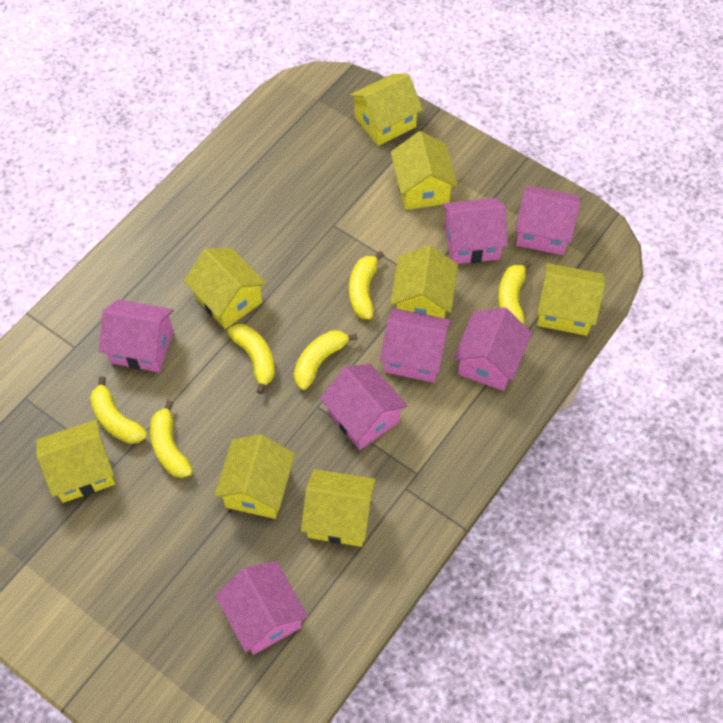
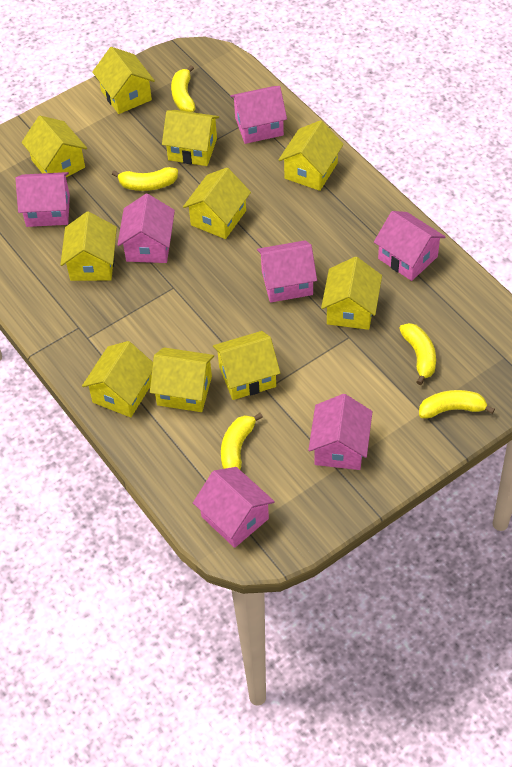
yellow banana: 6 -> 5
yellow house: 8 -> 10

